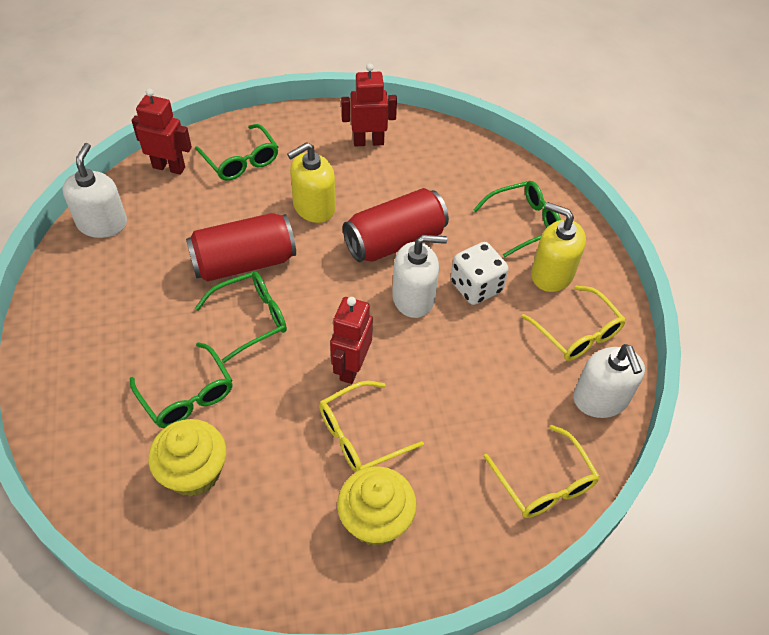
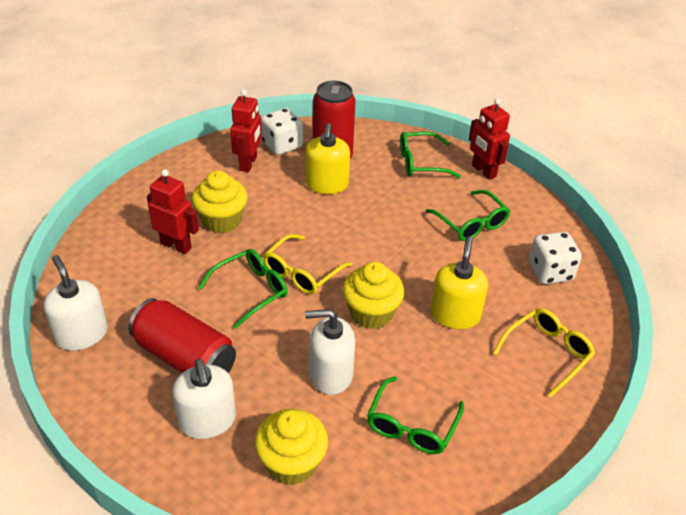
white dice: 1 -> 2
yellow cupcake: 2 -> 3
yellow glasses: 3 -> 2

